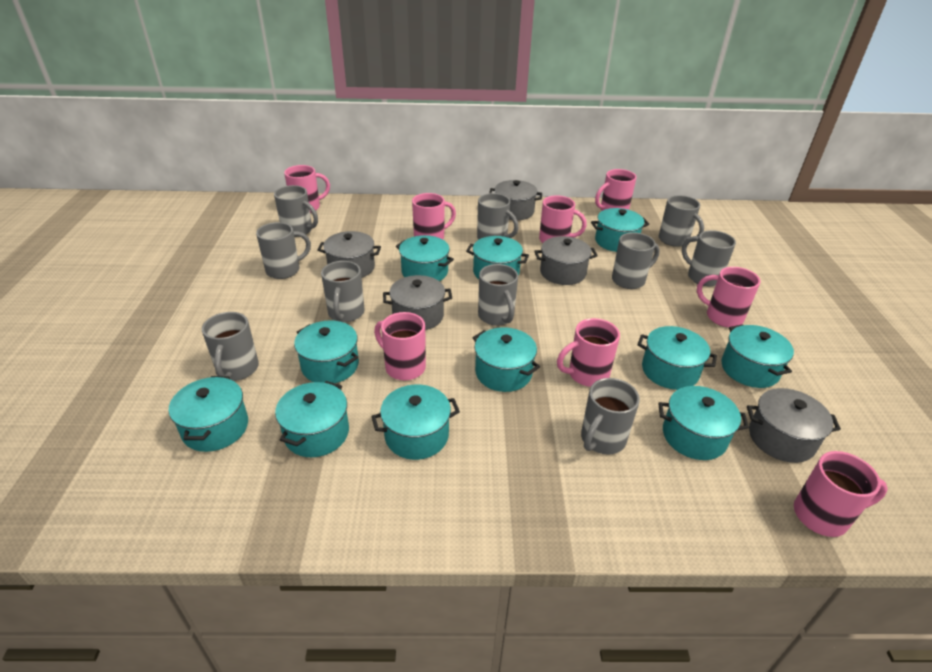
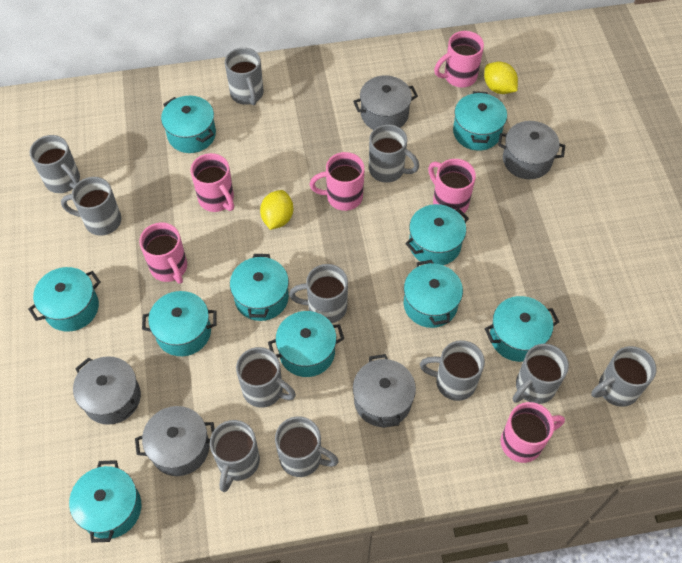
grey mug: 10 -> 11
pink mug: 8 -> 6
turquoise pot: 11 -> 10
yellow lemon: 0 -> 2

